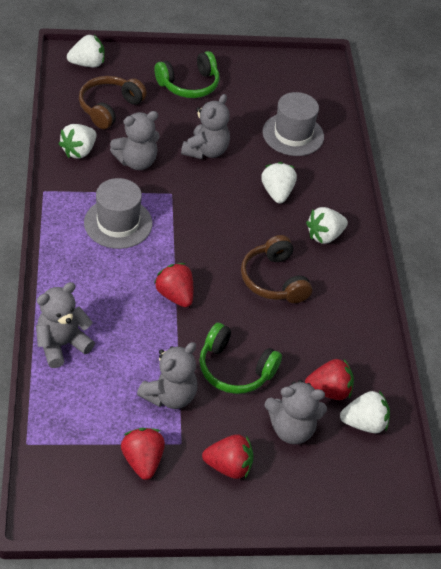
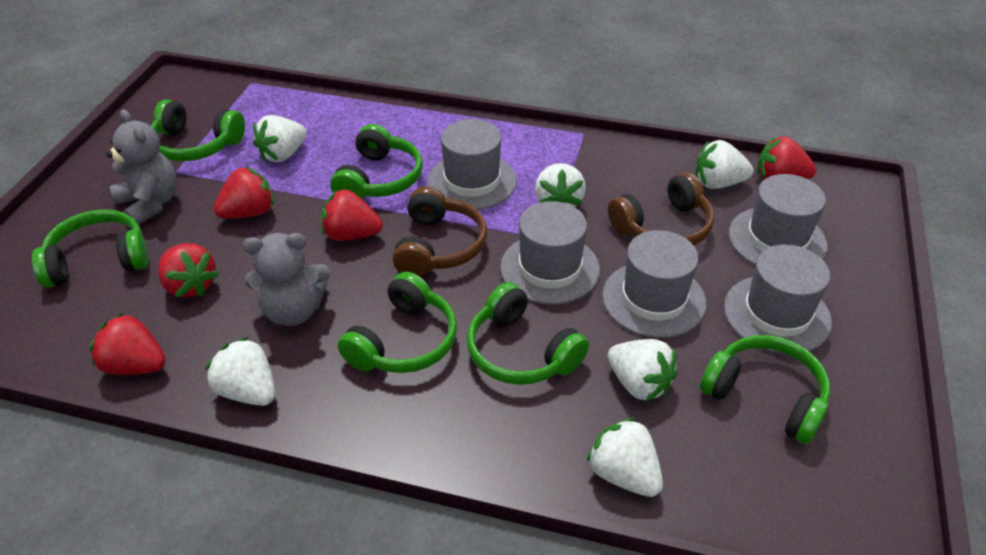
green headphones: 2 -> 6
grey hat: 2 -> 5
grey teddy bear: 5 -> 2
red strawberry: 4 -> 5
white strawberry: 5 -> 6

